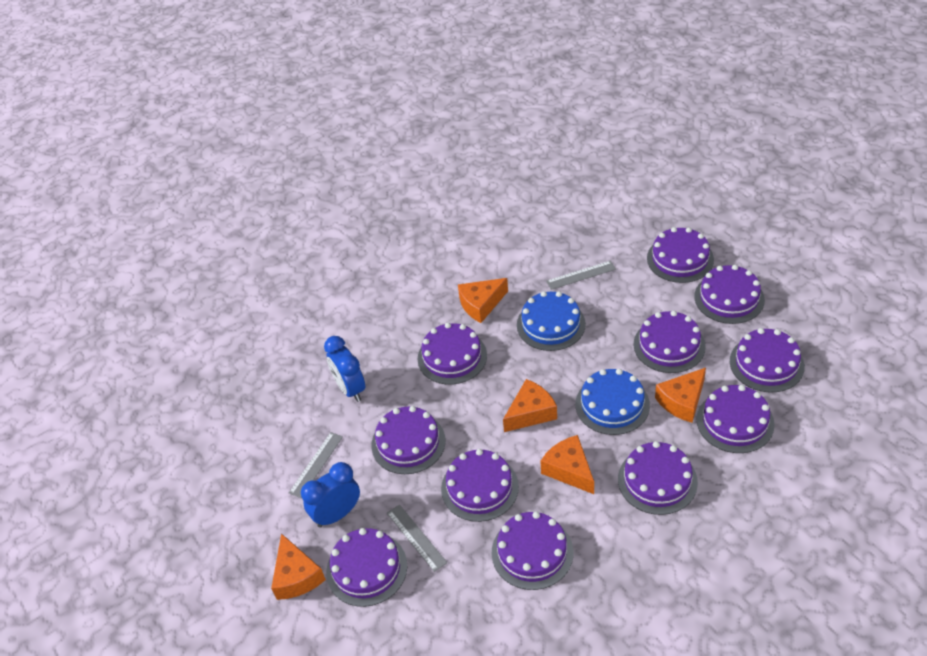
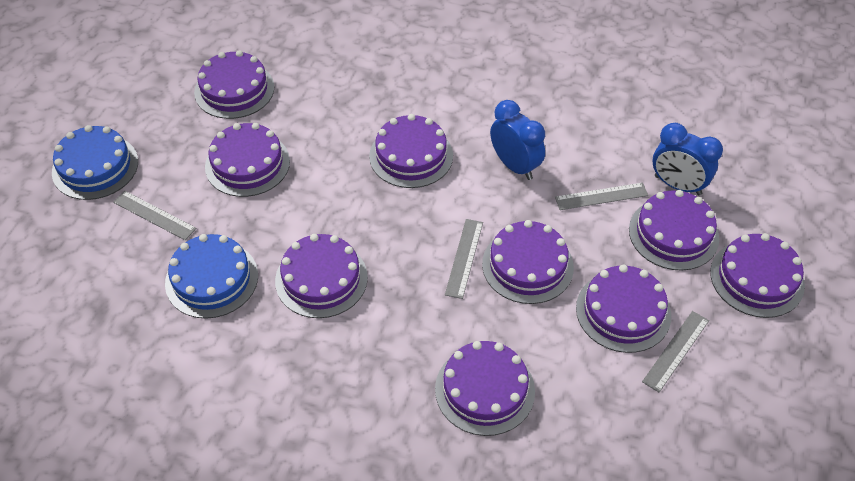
grey ruler: 3 -> 4
orange cheese: 5 -> 0
purple cake: 11 -> 9

